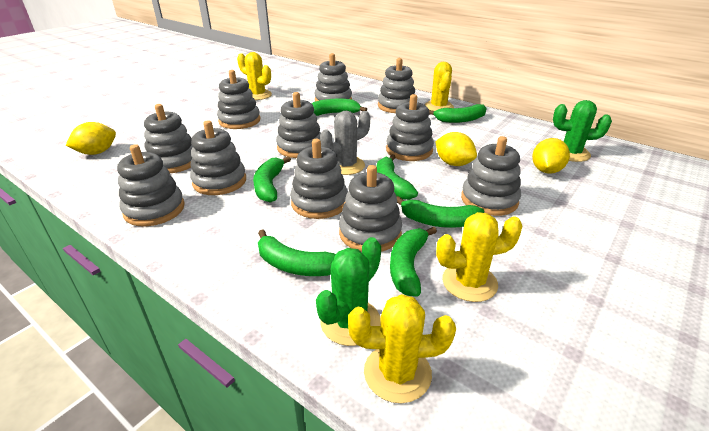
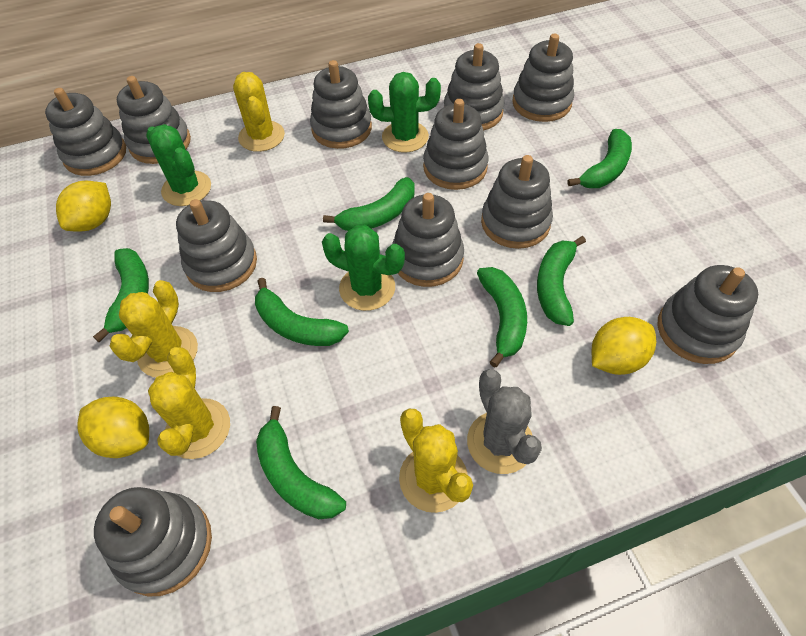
green cactus: 2 -> 3

